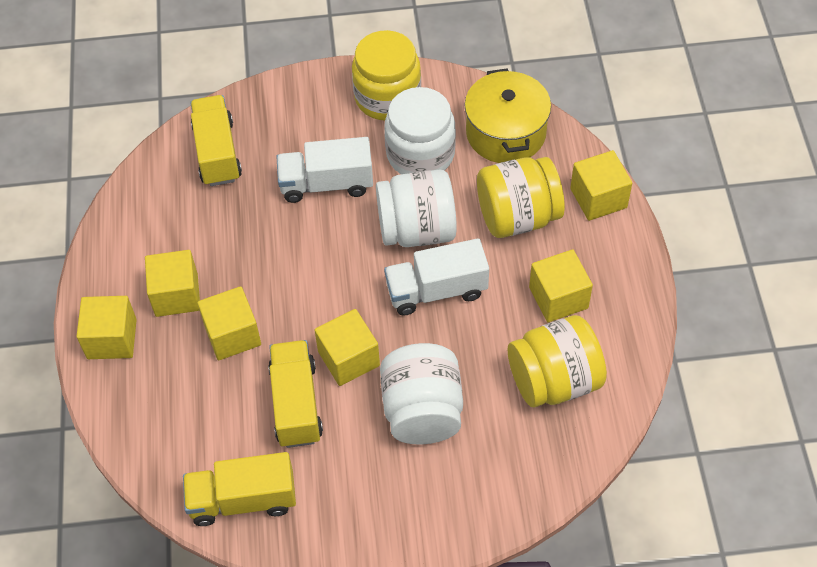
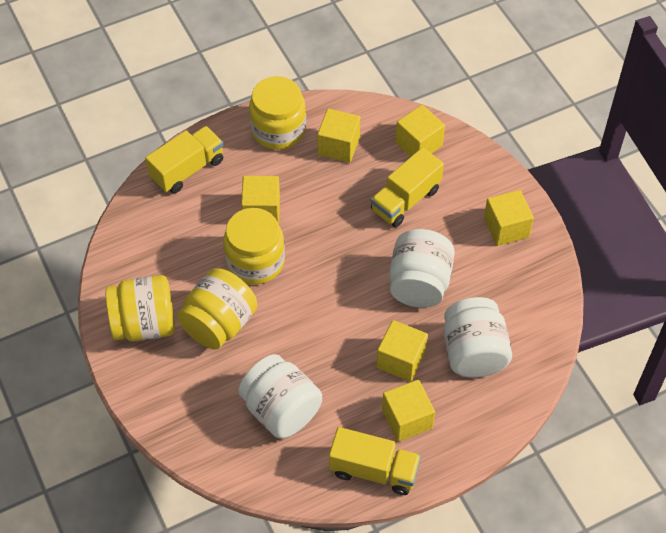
white truck: 2 -> 0
yellow jar: 3 -> 4
yellow pot: 1 -> 0

